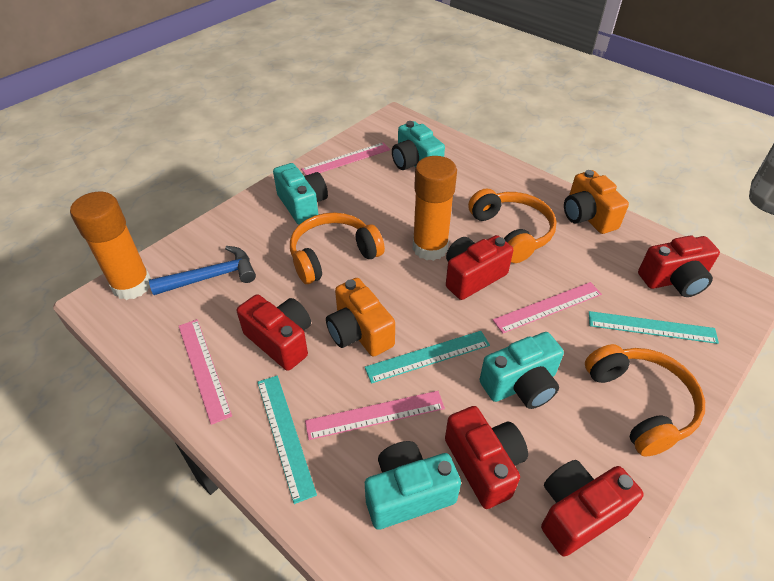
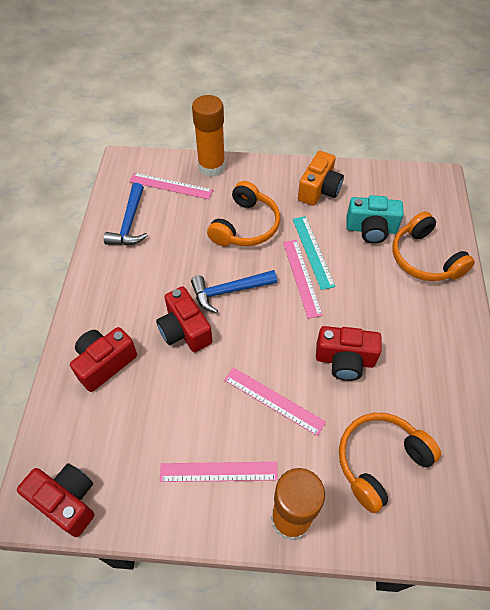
blue hammer: 1 -> 2
orange camera: 2 -> 1
red camera: 5 -> 4
turquoise camera: 4 -> 1
turquoise ruler: 3 -> 1

